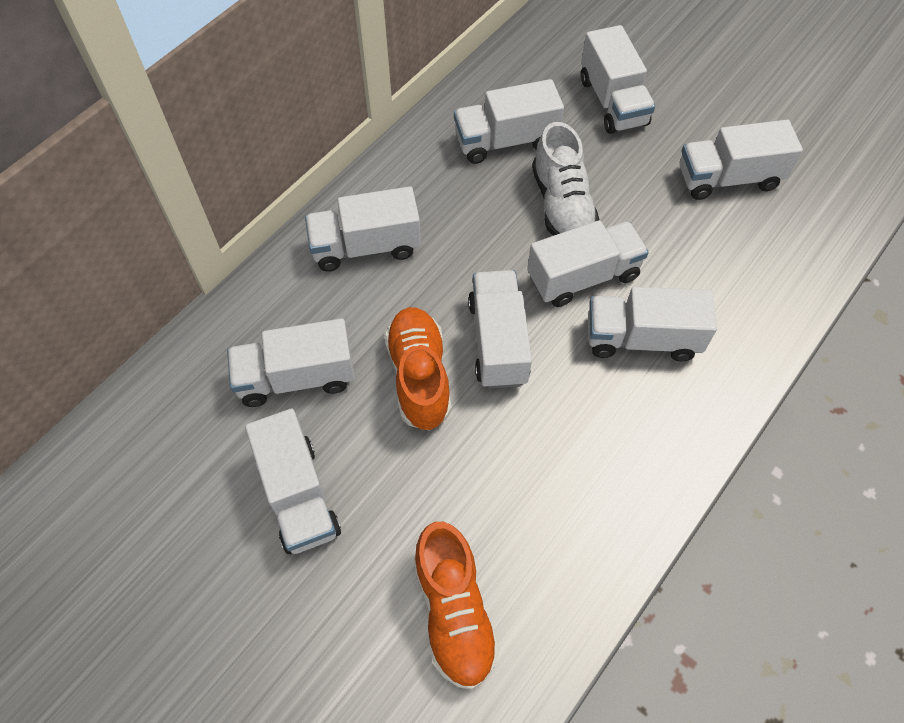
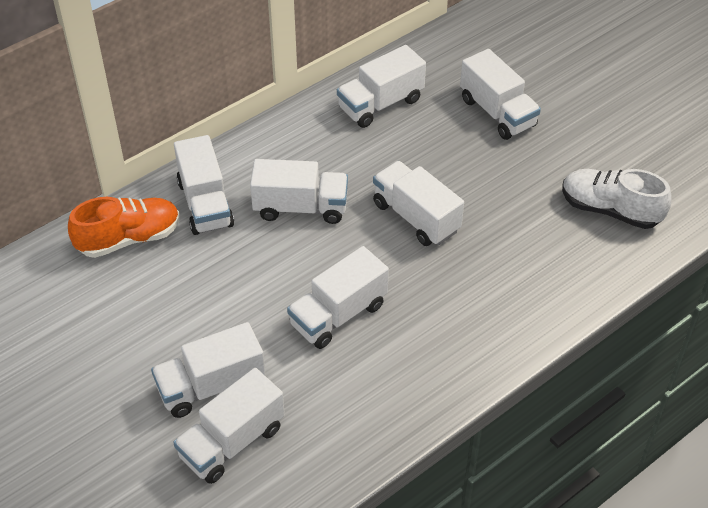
orange shoe: 2 -> 1
white truck: 9 -> 8

